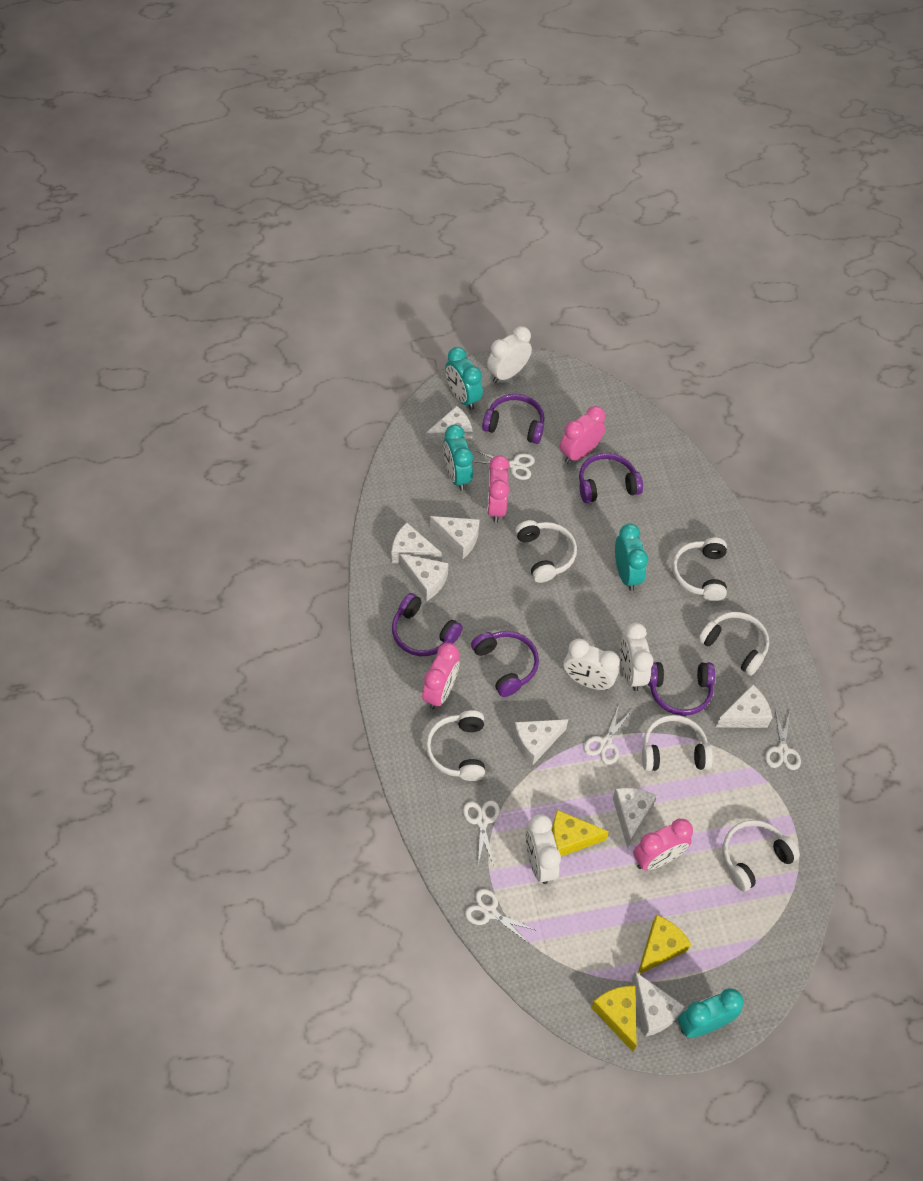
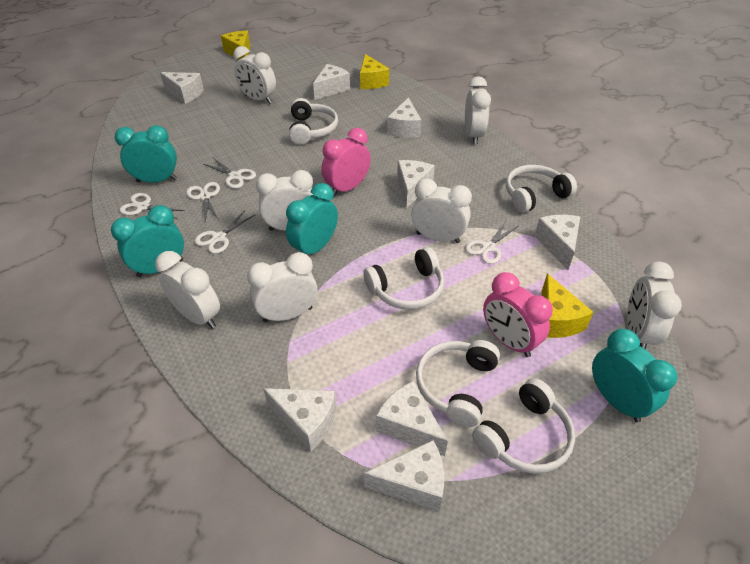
pink clock: 4 -> 2
purple headphones: 5 -> 0
white clock: 4 -> 7
white headphones: 6 -> 5

